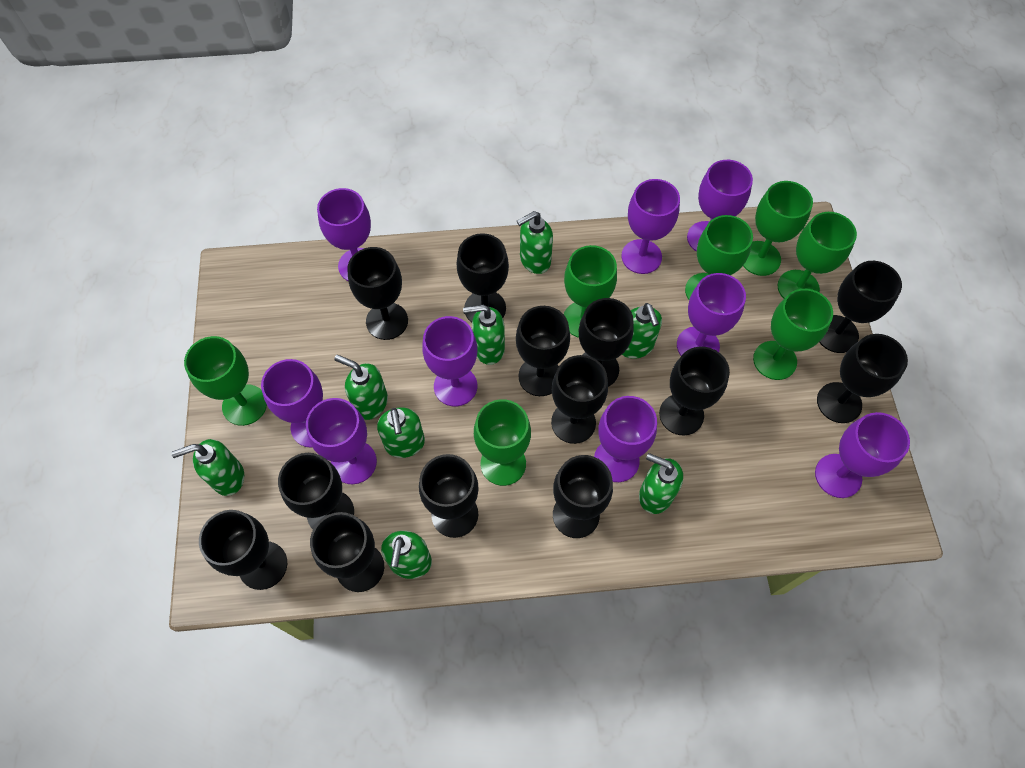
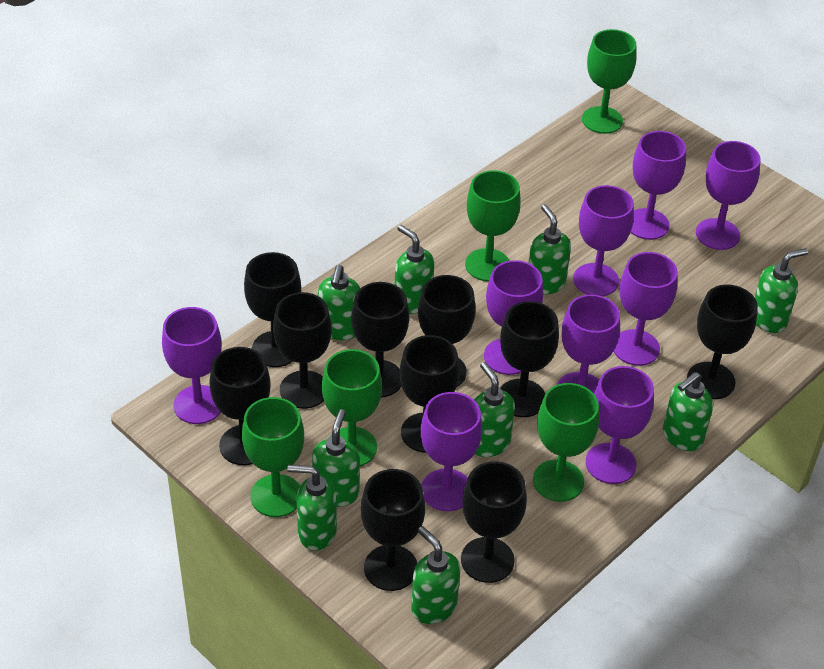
black goblet: 13 -> 10
green goblet: 7 -> 5
green soap dispenser: 8 -> 9

